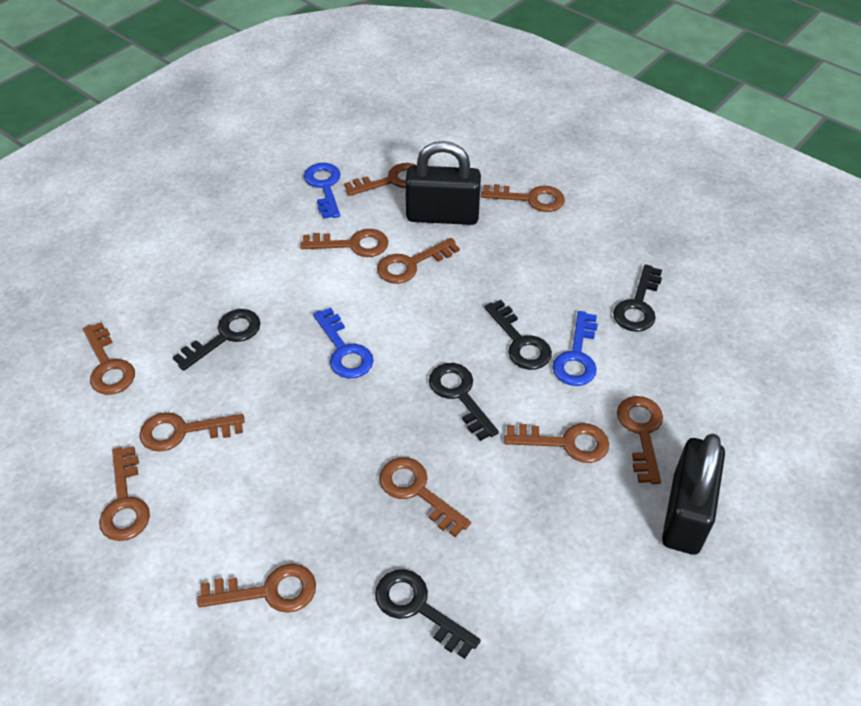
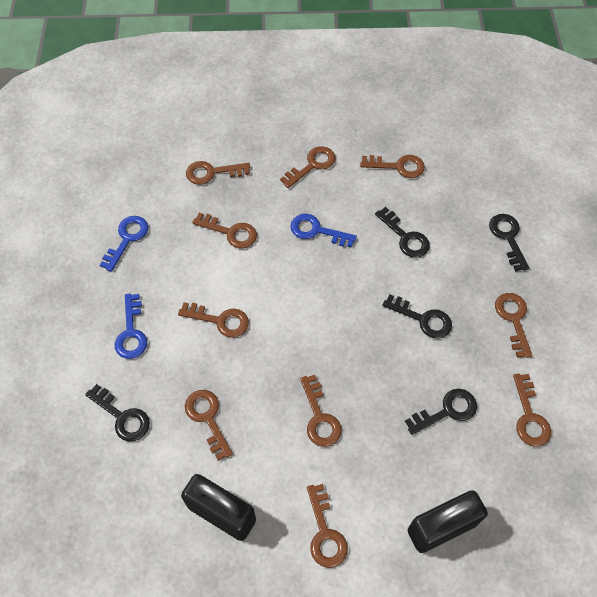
brown key: 11 -> 10

